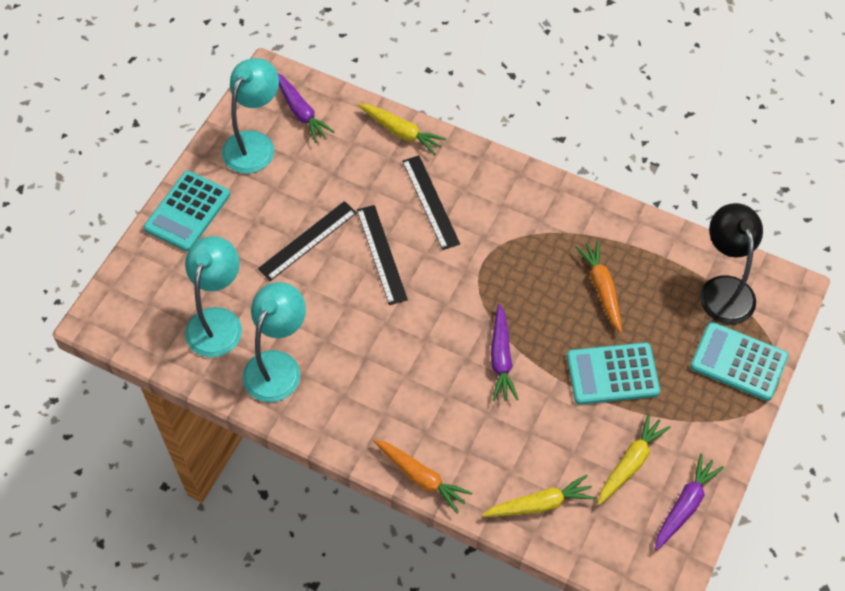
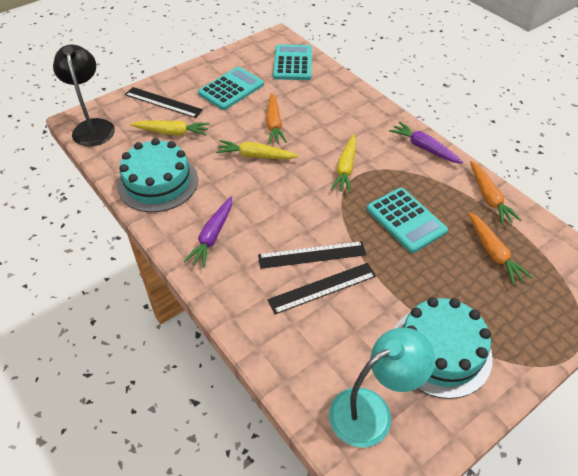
orange carrot: 2 -> 3
purple carrot: 3 -> 2
turquoise cake: 0 -> 2
turquoise lamp: 3 -> 1

